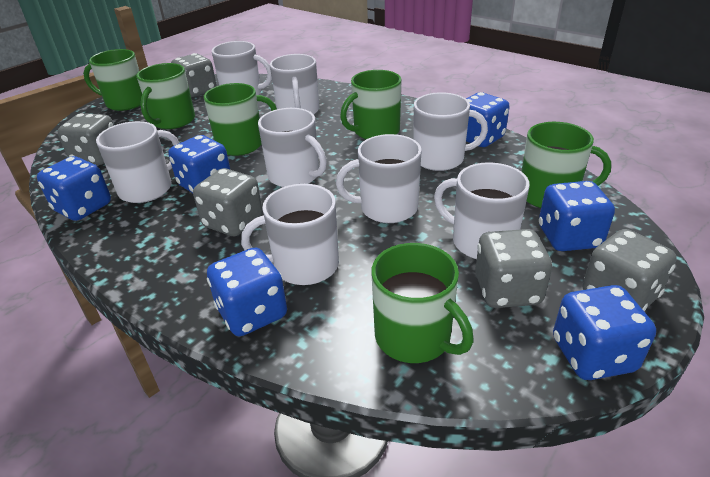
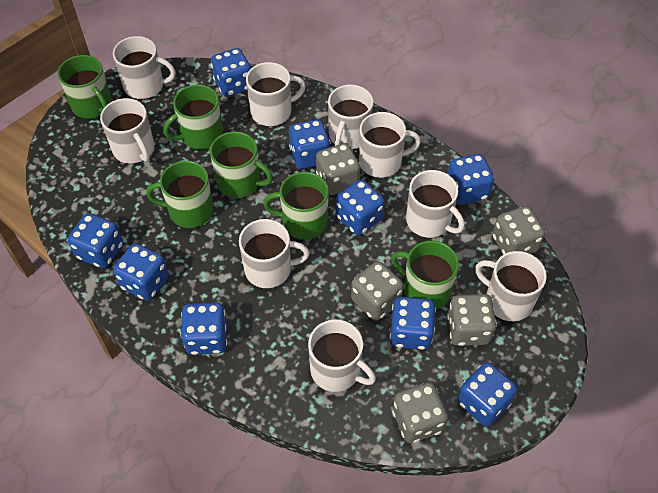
blue dice: 6 -> 9
white mug: 8 -> 9

